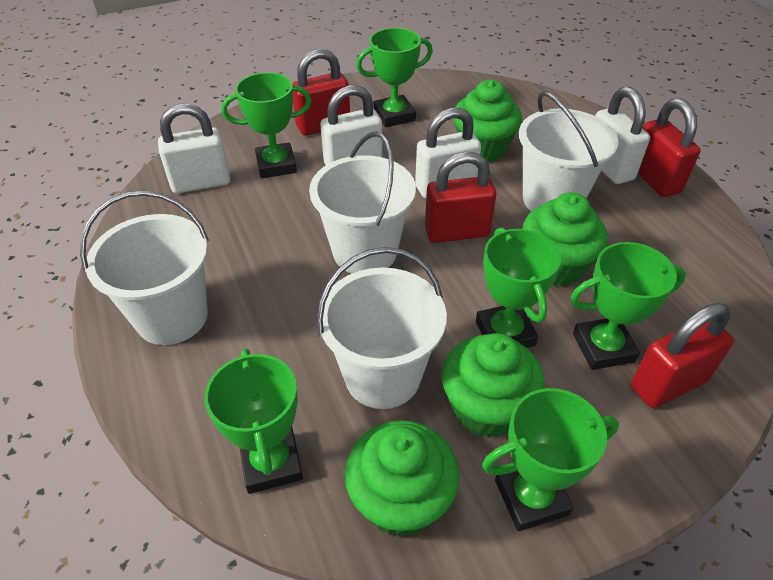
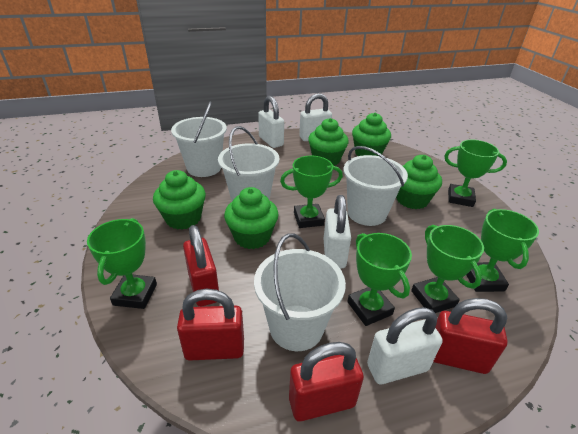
green cupcake: 4 -> 5

